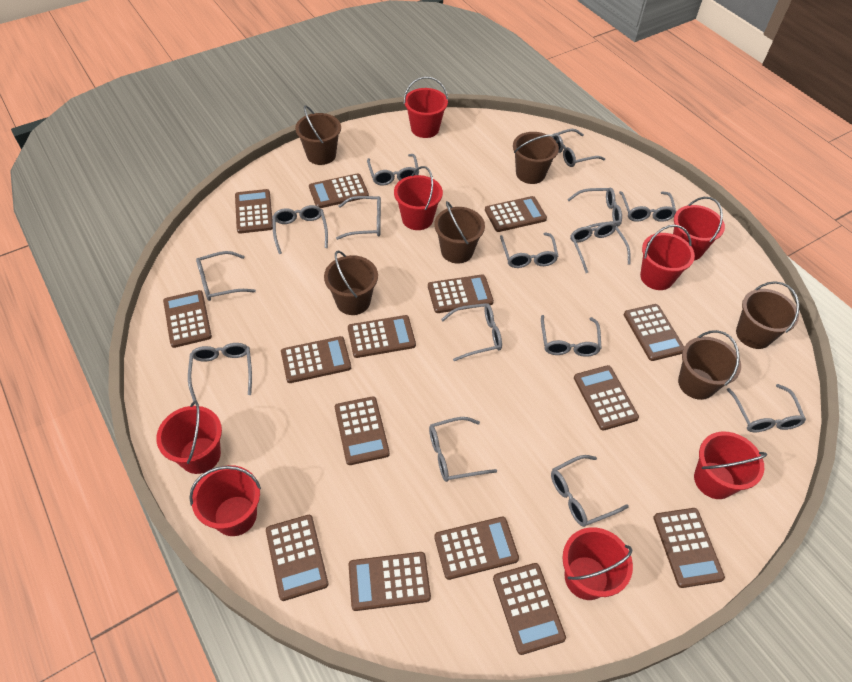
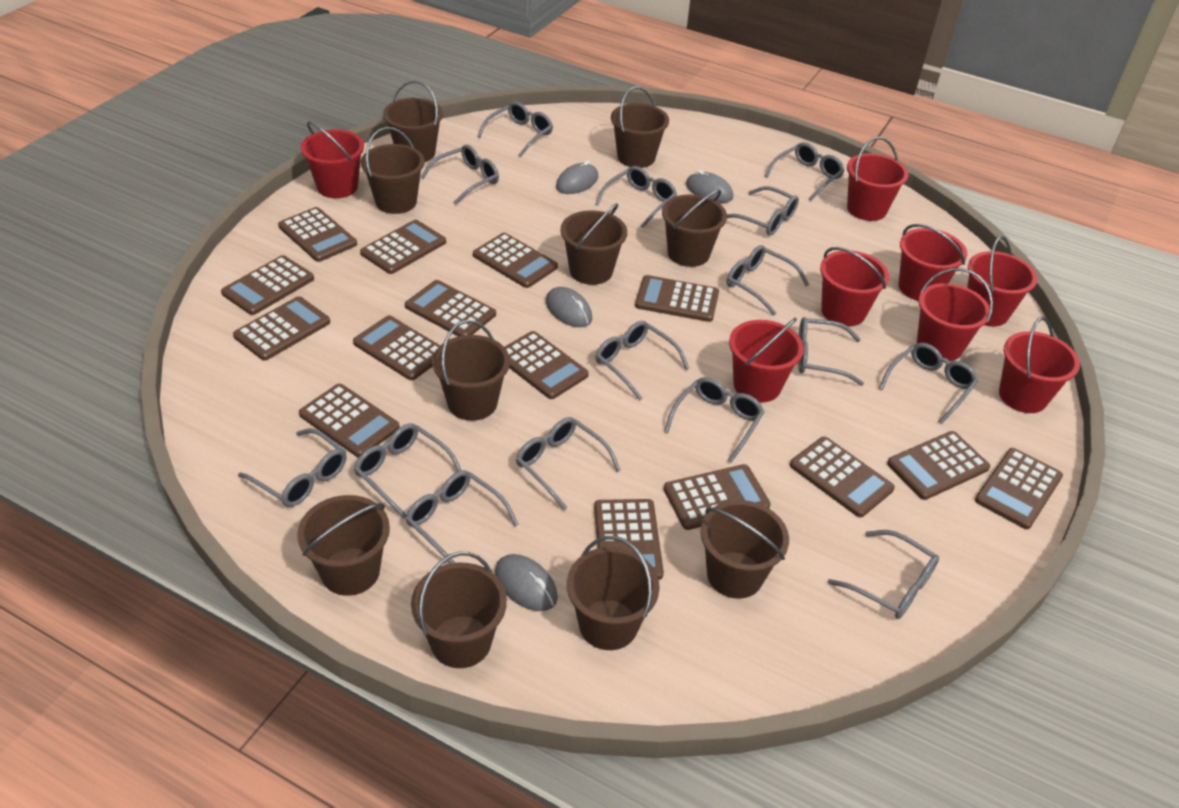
brown bucket: 6 -> 10
grey mouse: 0 -> 4

